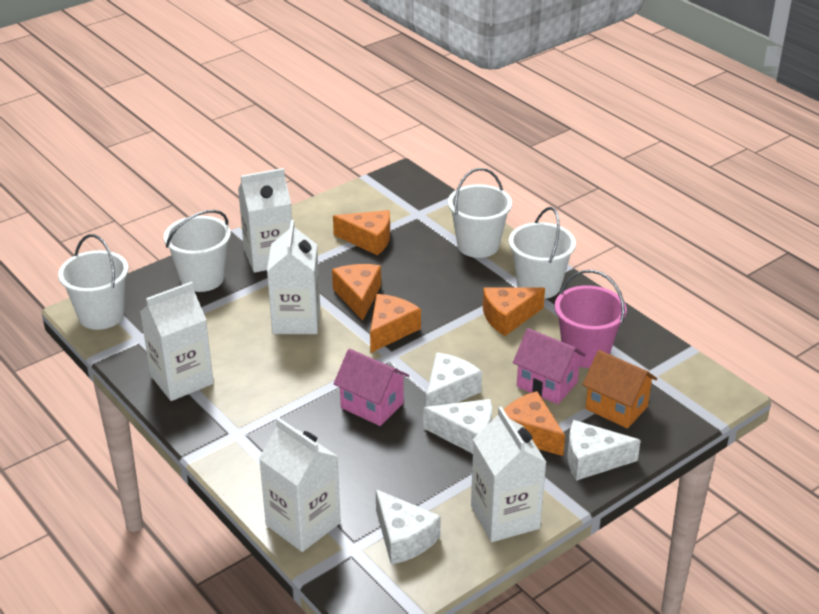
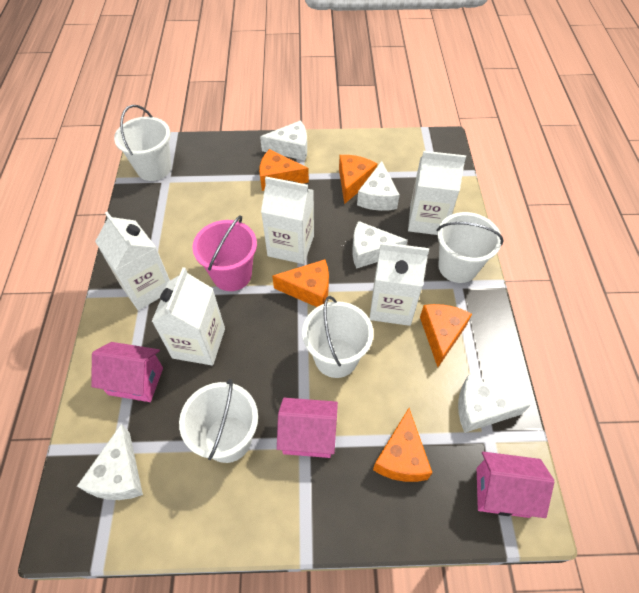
orange house: 1 -> 0
pink house: 2 -> 3
white cheese: 4 -> 5

